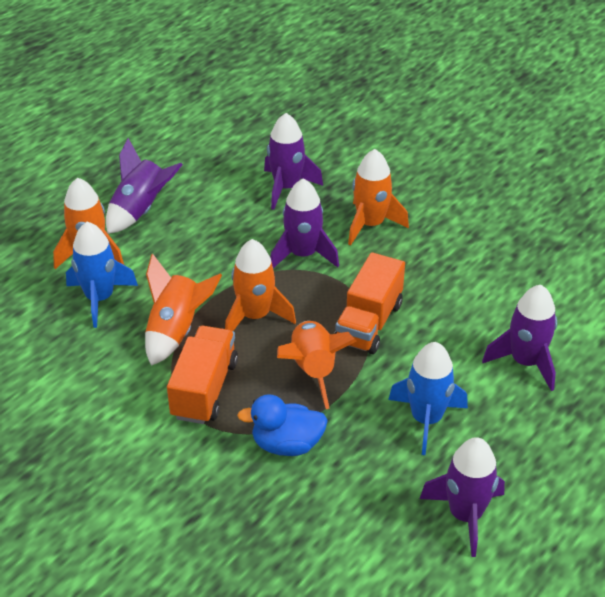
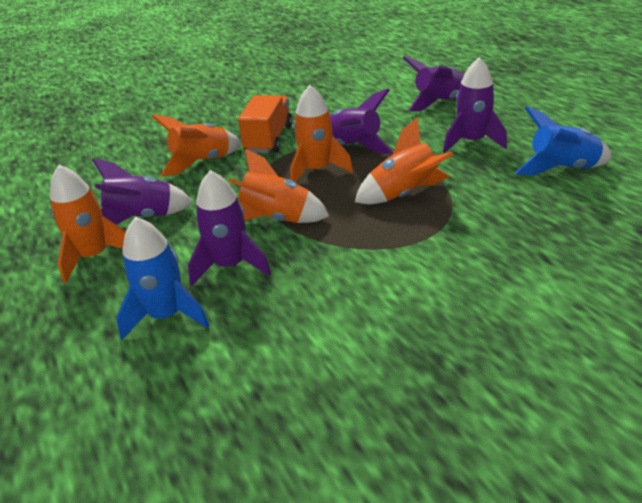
blue duck: 1 -> 0
orange truck: 2 -> 1

